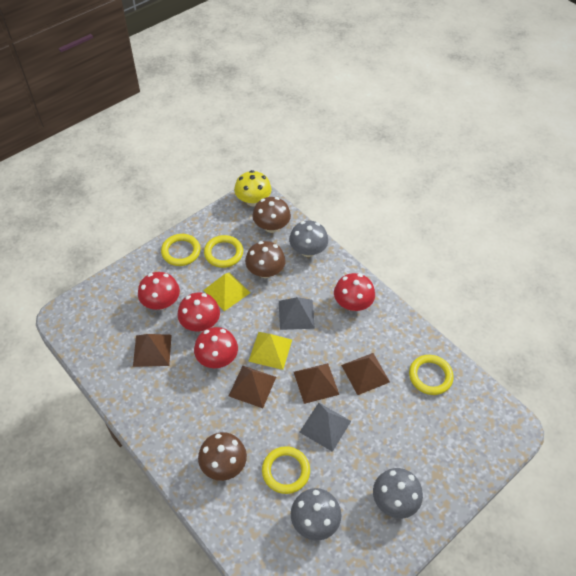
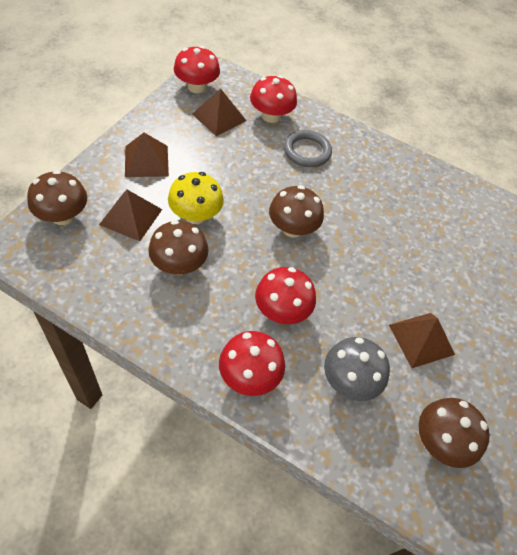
brown mushroom: 3 -> 4
grey mushroom: 3 -> 1
grey pyramid: 2 -> 0
grey ring: 0 -> 1
yellow pyramid: 2 -> 0
yellow ring: 4 -> 0

